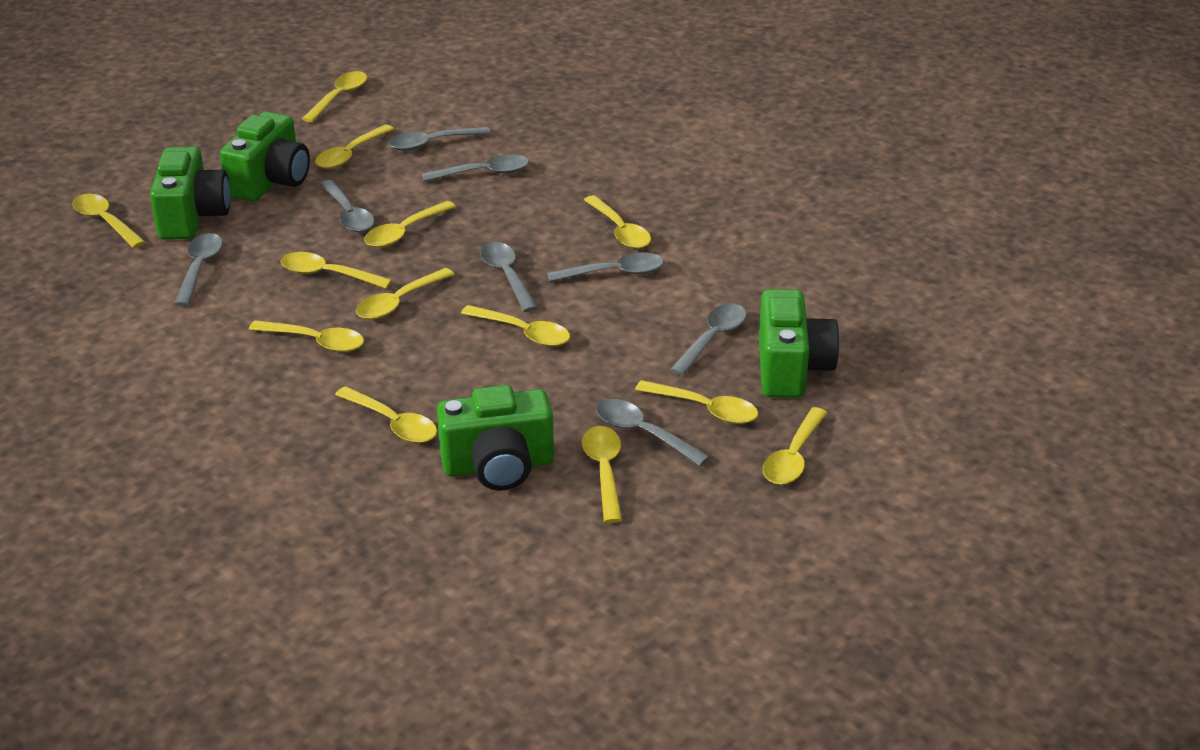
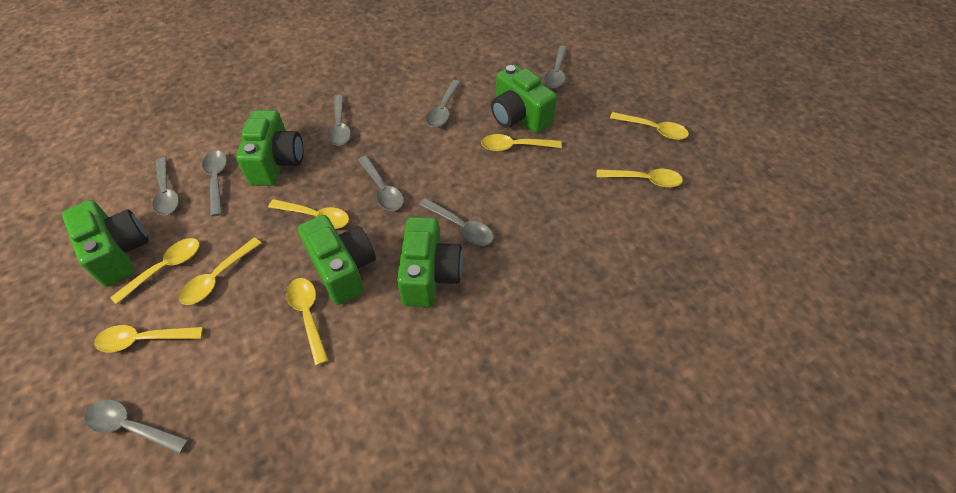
green camera: 4 -> 5
yellow spoon: 13 -> 8

